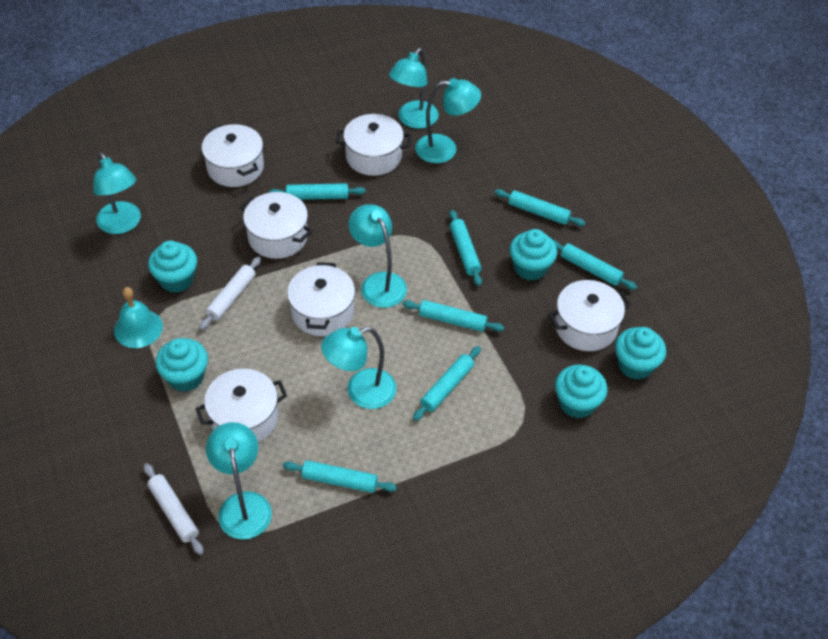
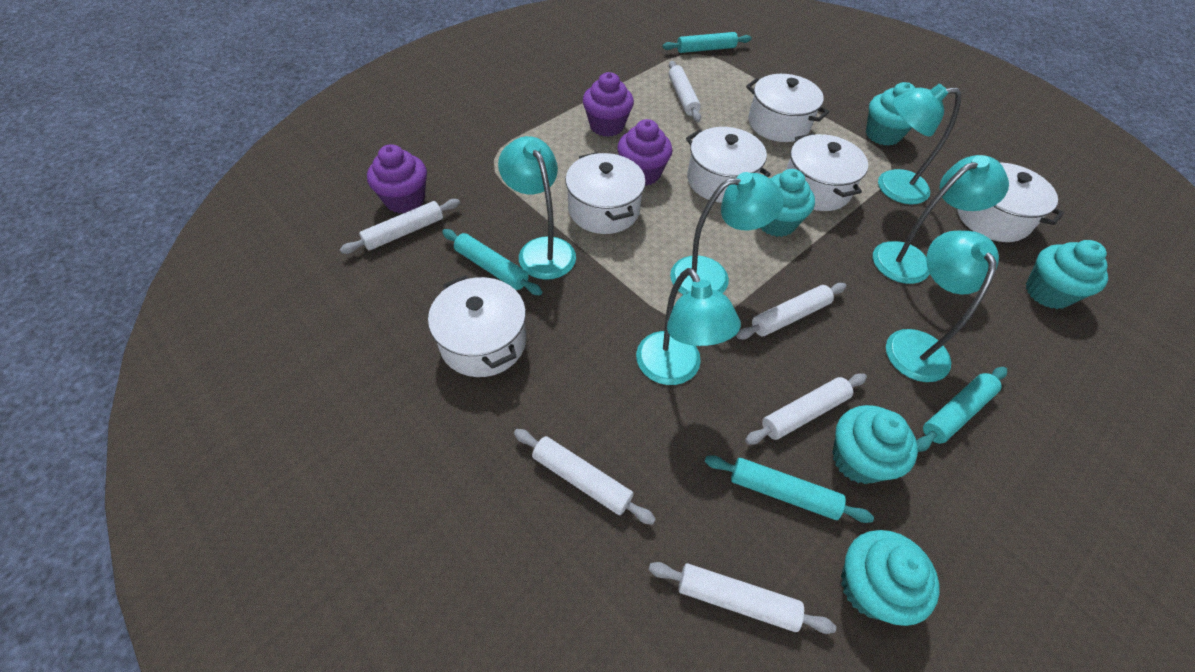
purple cupcake: 0 -> 3
turquoise bell: 1 -> 0
turquoise rolling pin: 7 -> 4
white rolling pin: 2 -> 6

